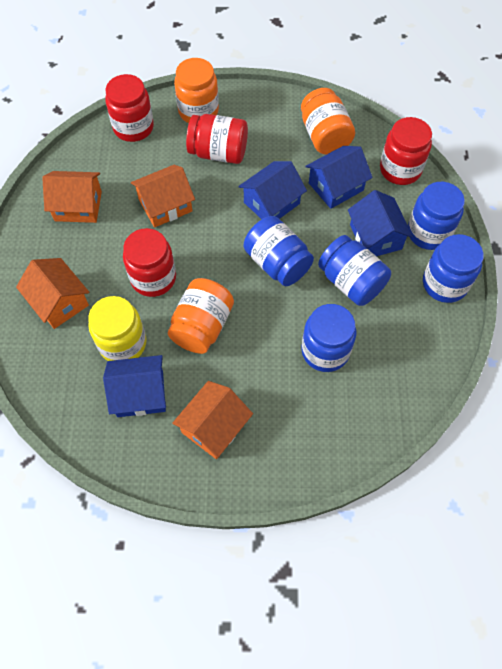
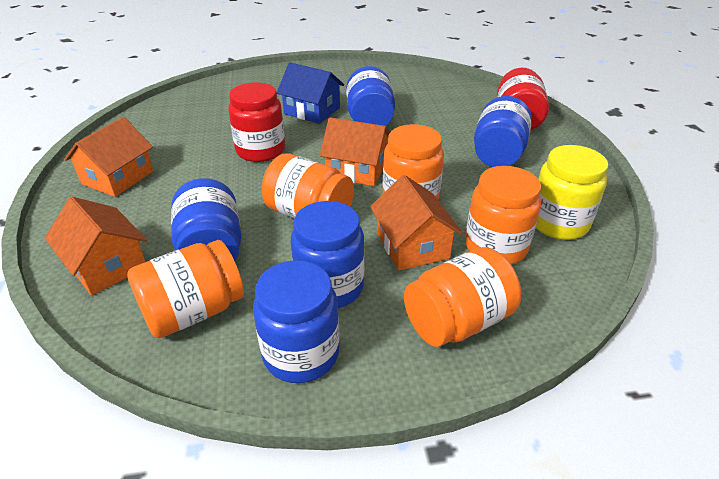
blue house: 4 -> 1
orange jar: 3 -> 5
red jar: 4 -> 2

